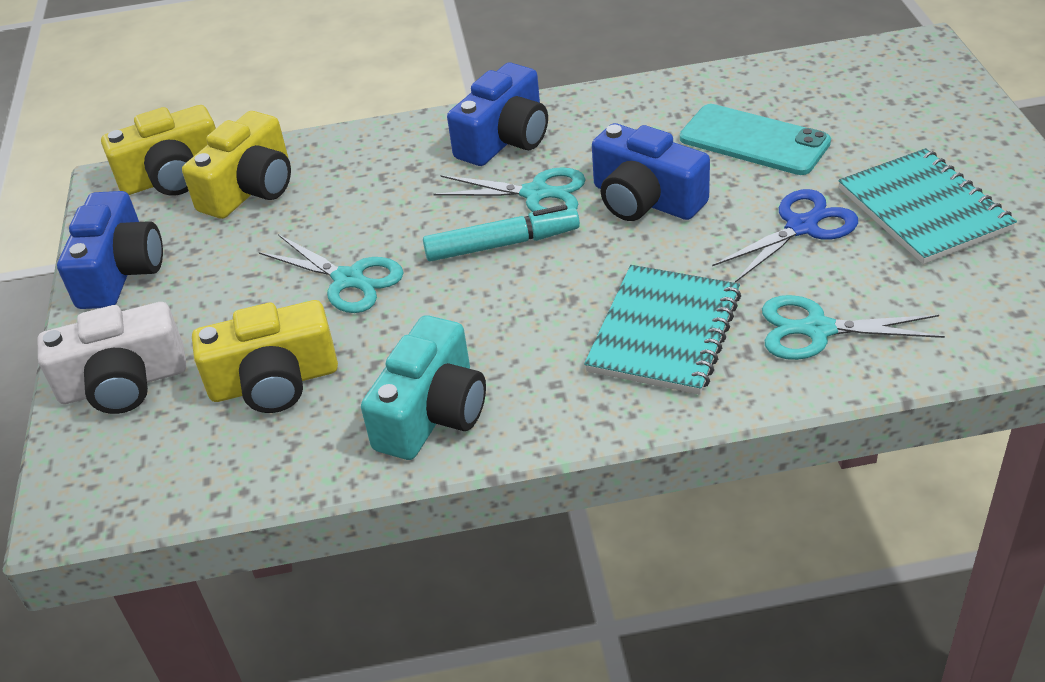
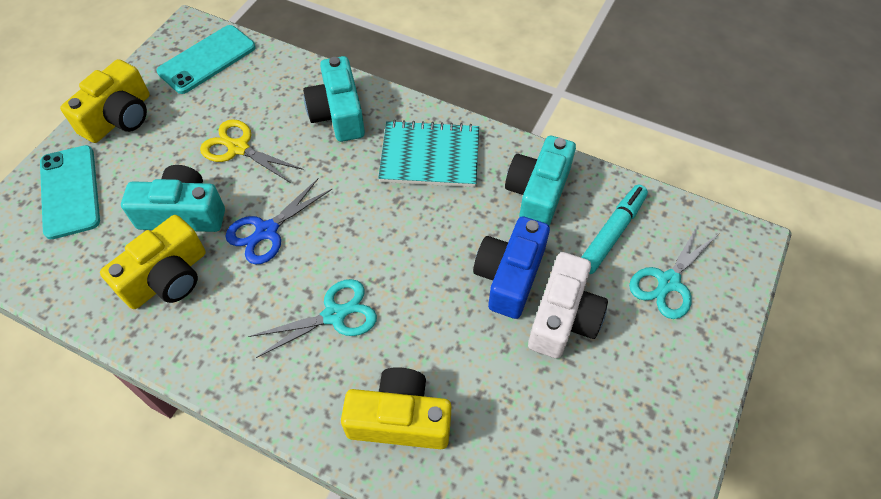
blue camera: 3 -> 1
turquoise camera: 1 -> 3
turquoise notebook: 2 -> 1
turquoise phone: 1 -> 2
turquoise scissors: 3 -> 2
yellow scissors: 0 -> 1

